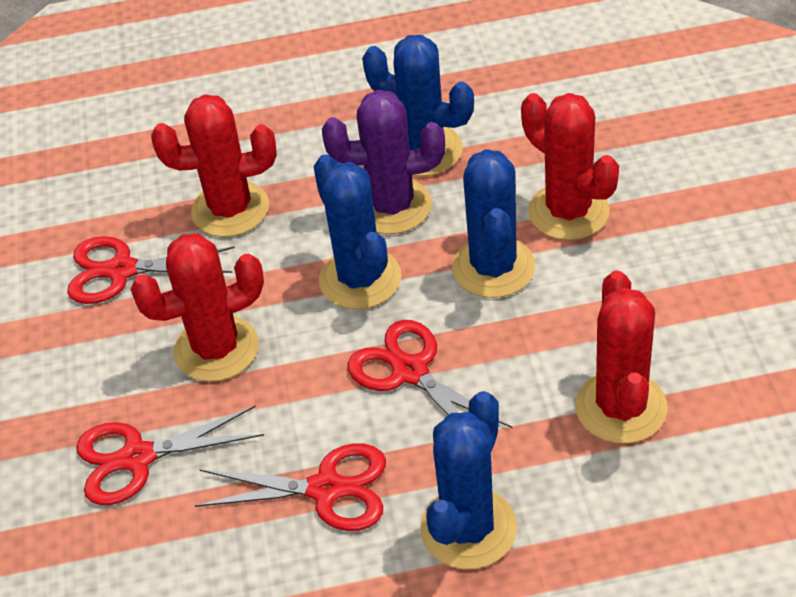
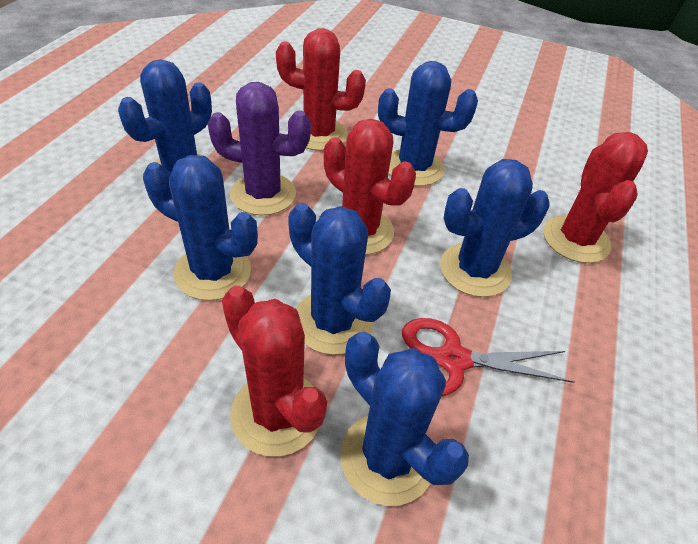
blue cactus: 4 -> 6
red scissors: 4 -> 1

